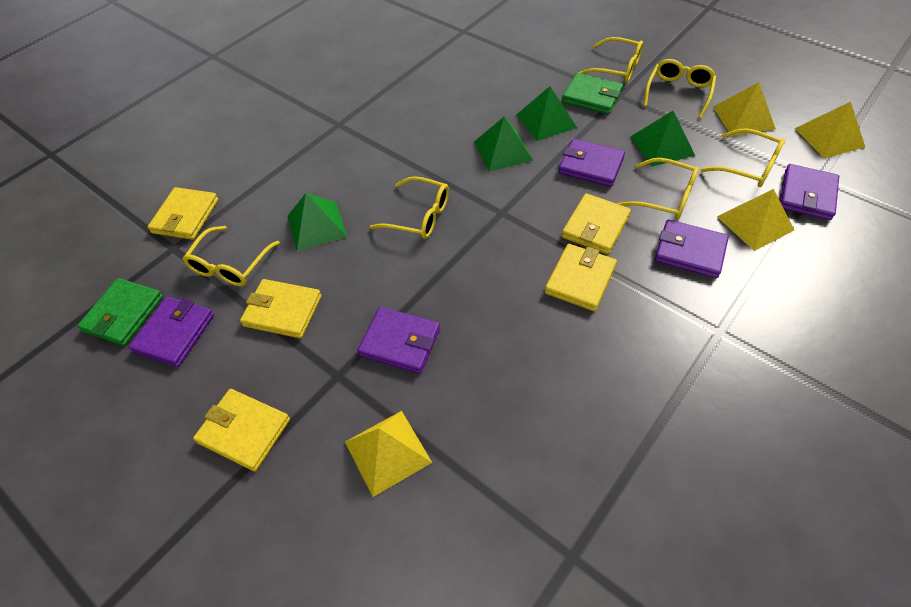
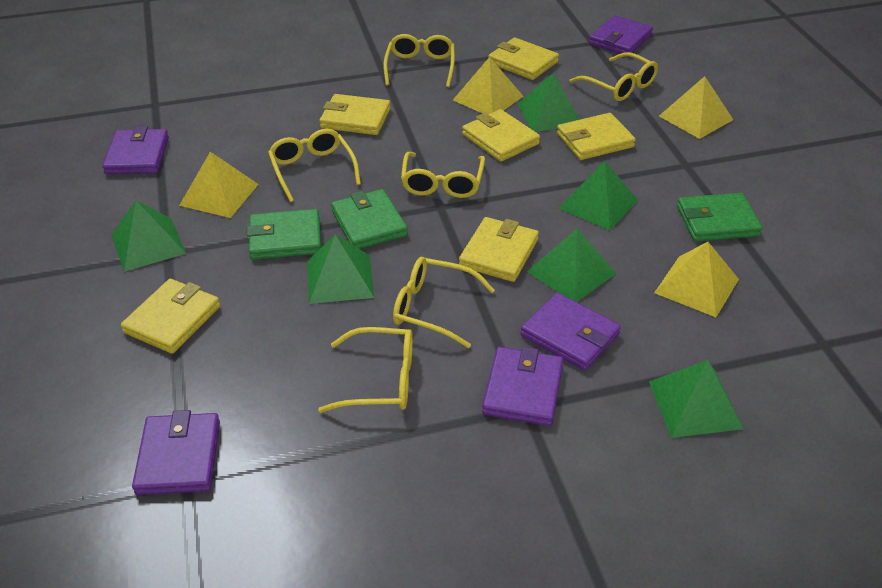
green pyramid: 4 -> 6
green wallet: 2 -> 3
yellow wallet: 5 -> 6

